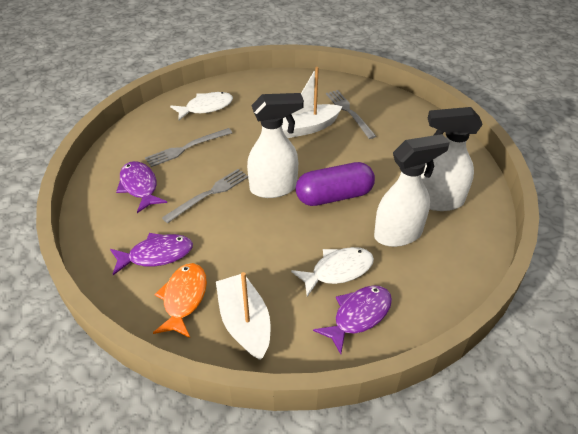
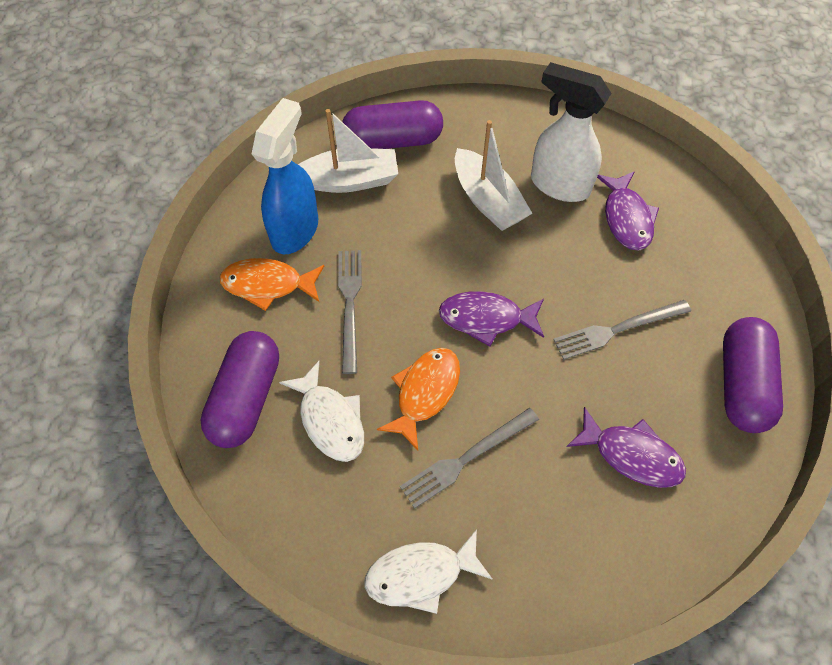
blue spray bottle: 0 -> 1
orange fish: 1 -> 2
purple capsule: 1 -> 3
white spray bottle: 3 -> 1

